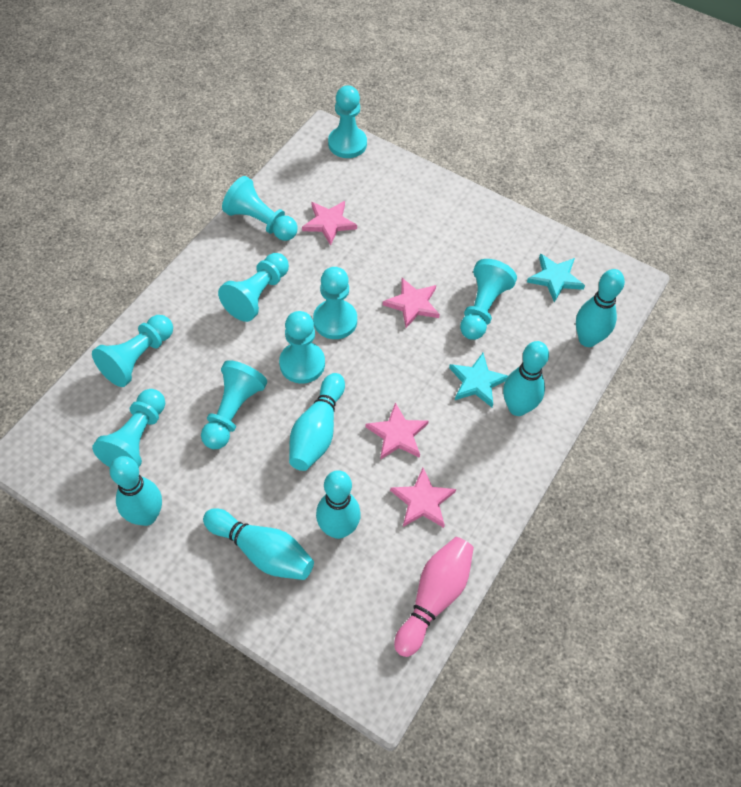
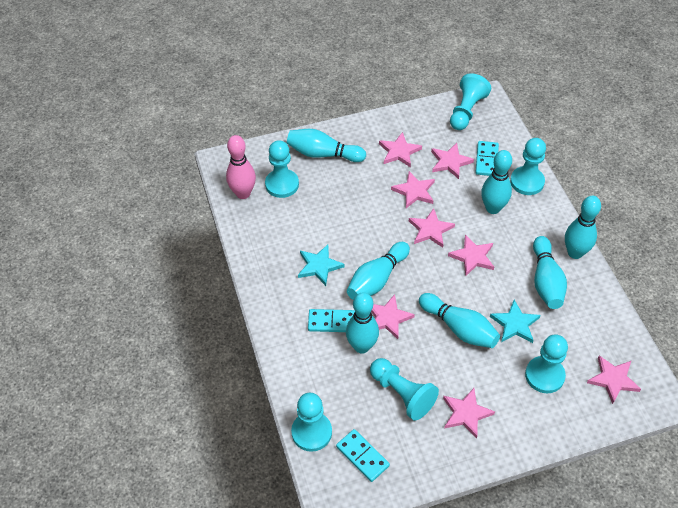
pink star: 4 -> 8
turquoise bowling pin: 6 -> 7
turquoise domino: 0 -> 3
turquoise pawn: 9 -> 6

